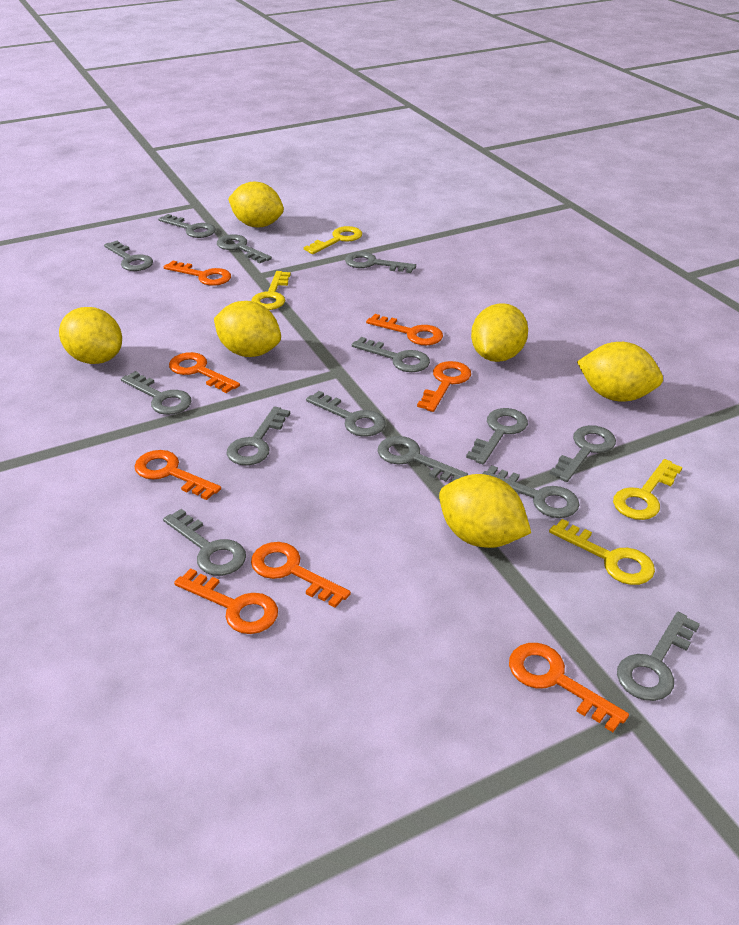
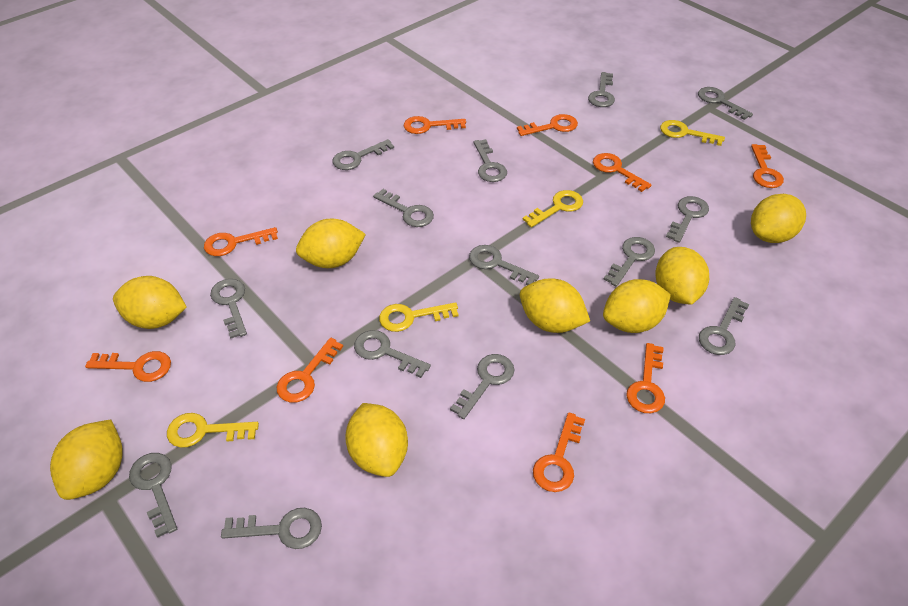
orange key: 8 -> 9
yellow lemon: 6 -> 8

